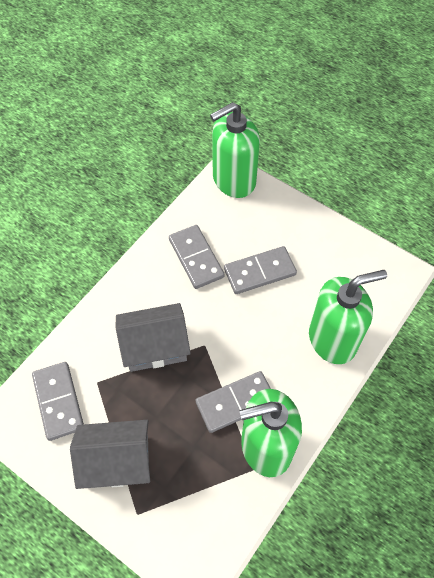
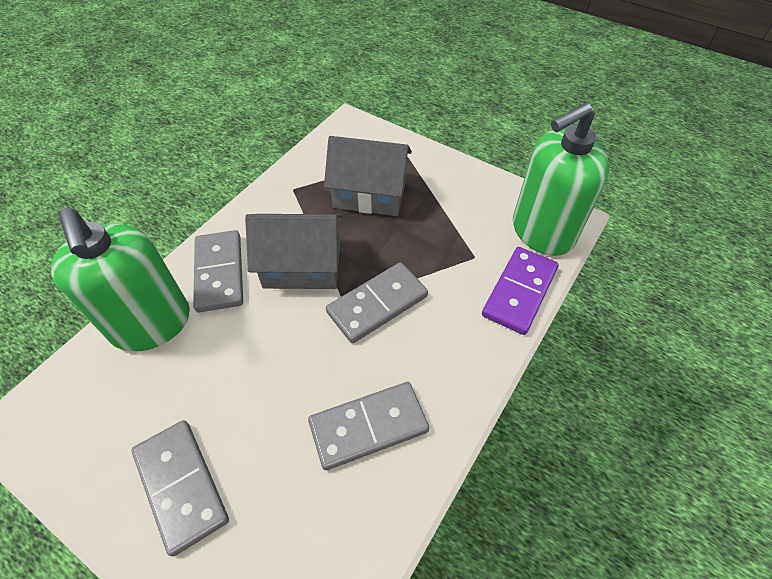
green soap dispenser: 3 -> 2
purple domino: 0 -> 1

